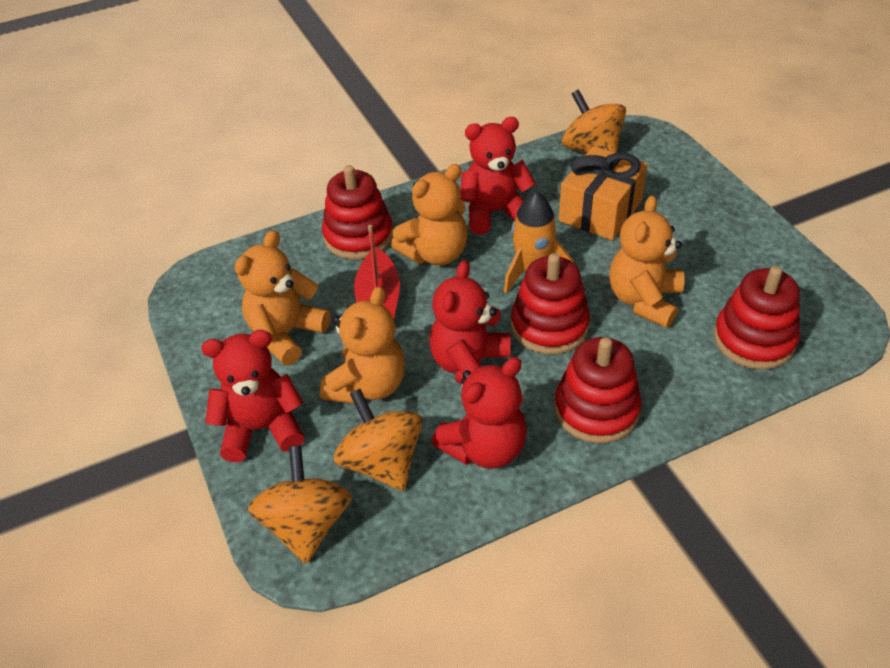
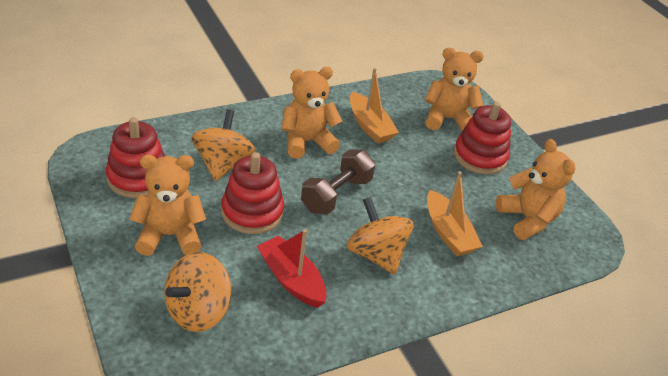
brown dumbbell: 0 -> 1
orange boat: 0 -> 2
orange gift: 1 -> 0
orange rocket: 1 -> 0
red stacking toy: 4 -> 3
red teddy bear: 4 -> 0

